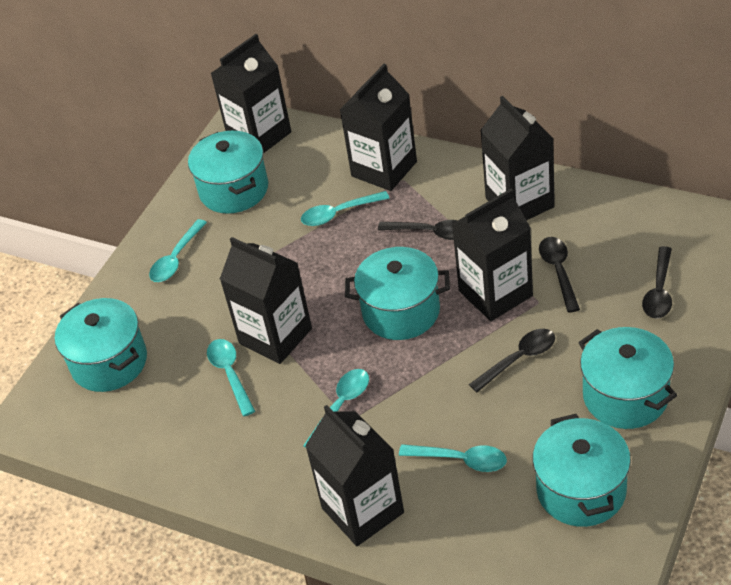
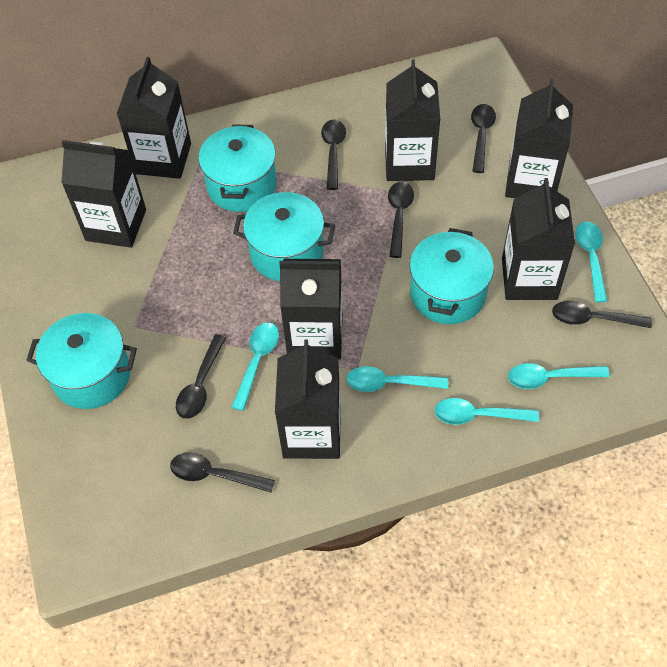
black carton: 6 -> 7
black spoon: 4 -> 6
turquoise pot: 5 -> 4

